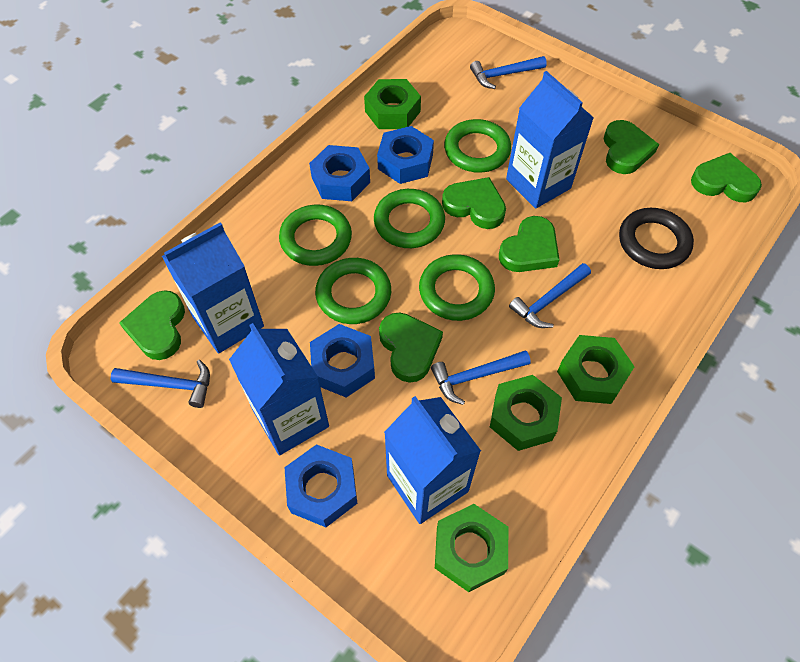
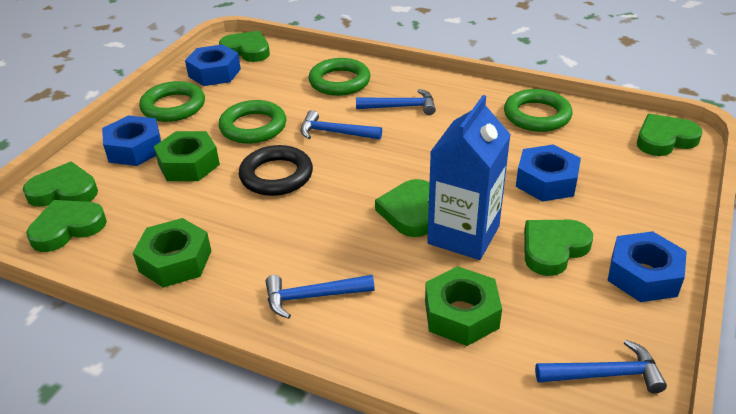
blue carton: 4 -> 1
green nut: 4 -> 3
green ring: 5 -> 4

